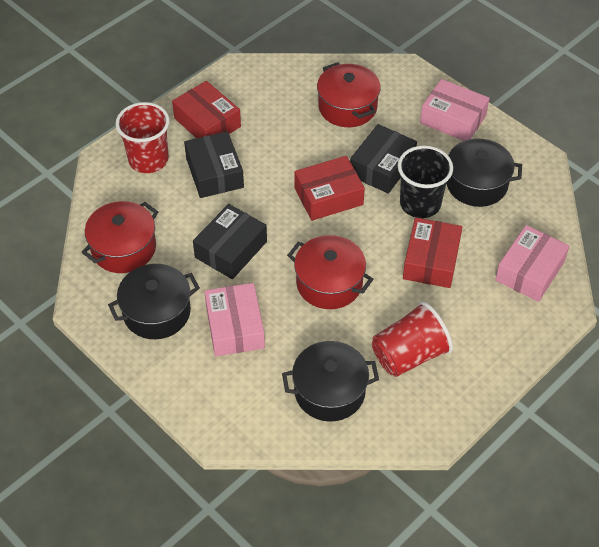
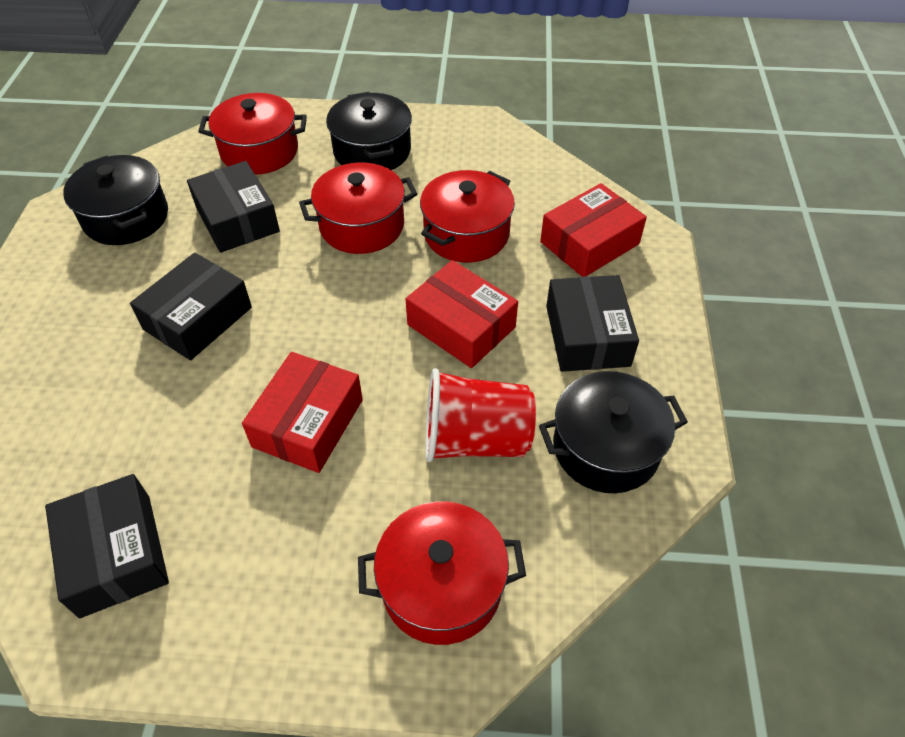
black box: 3 -> 4
black cup: 1 -> 0
pink box: 3 -> 0
red cup: 2 -> 1
red pot: 3 -> 4

